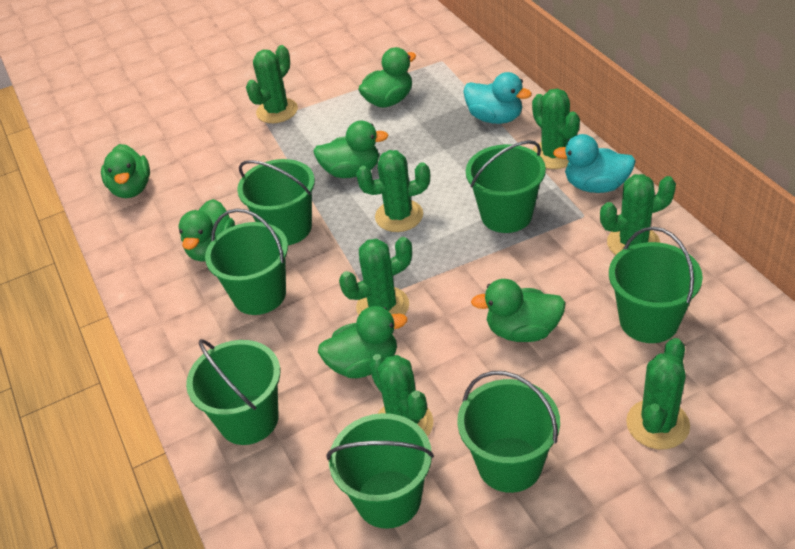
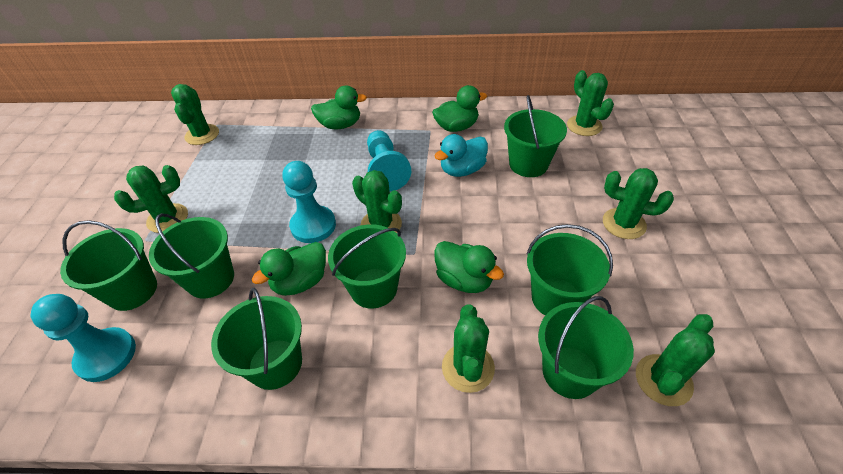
green duck: 6 -> 4
turquoise duck: 2 -> 1
turquoise pawn: 0 -> 3

